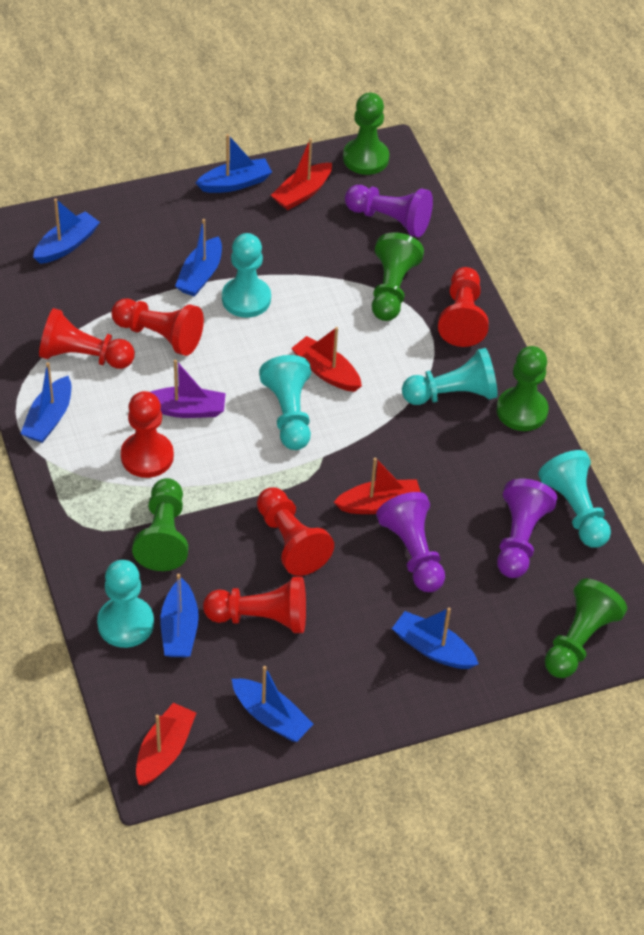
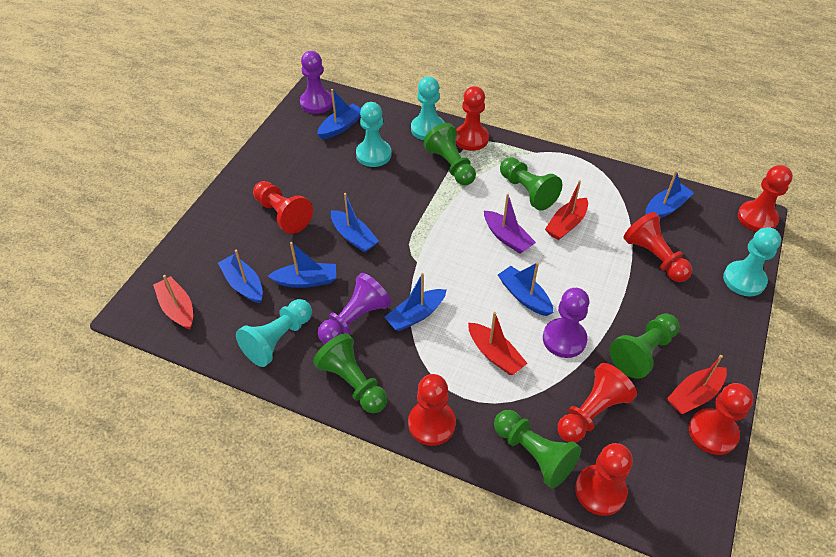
red pawn: 6 -> 8
turquoise pawn: 5 -> 4

